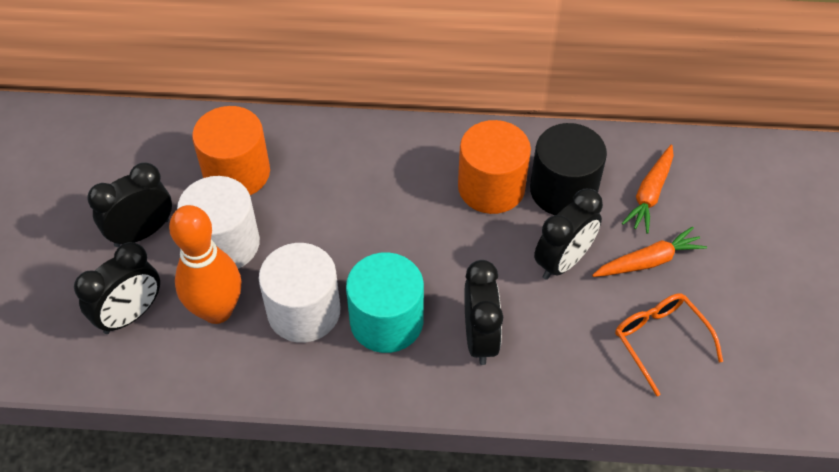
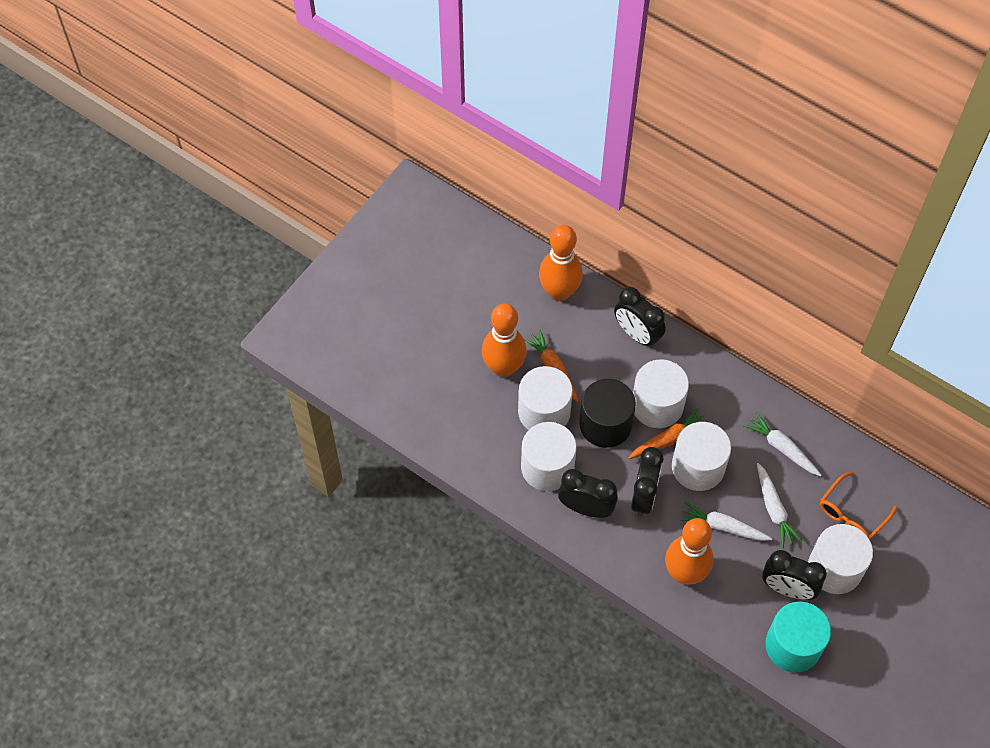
orange bowling pin: 1 -> 3
orange cylinder: 2 -> 0
white carrot: 0 -> 3
white cylinder: 2 -> 5

